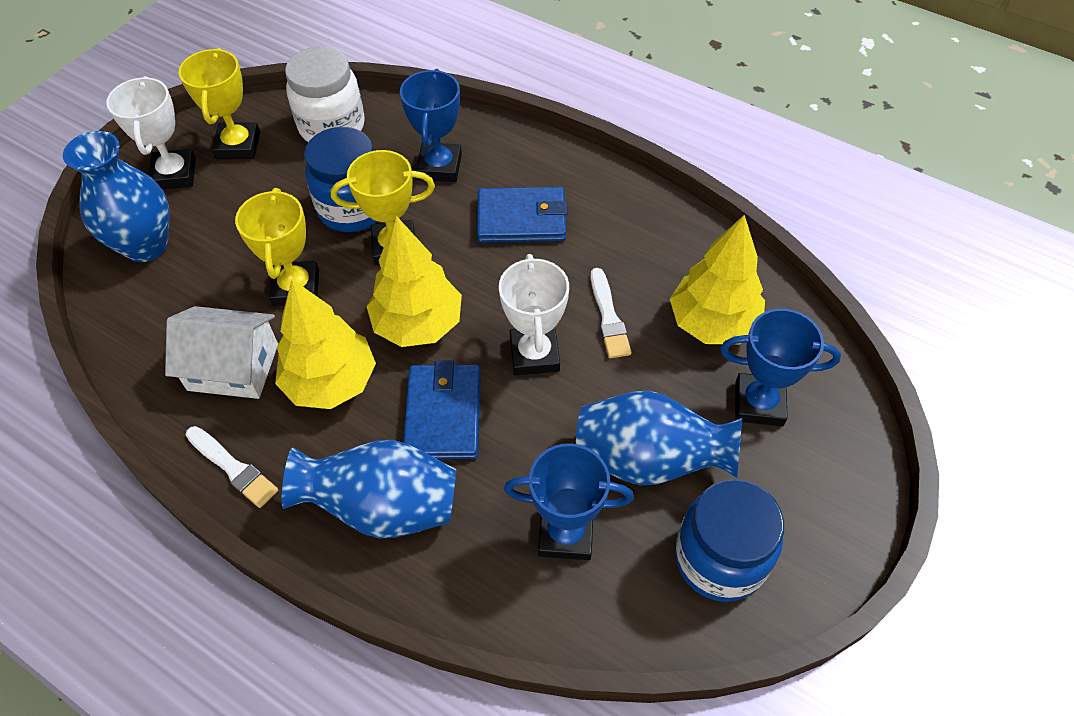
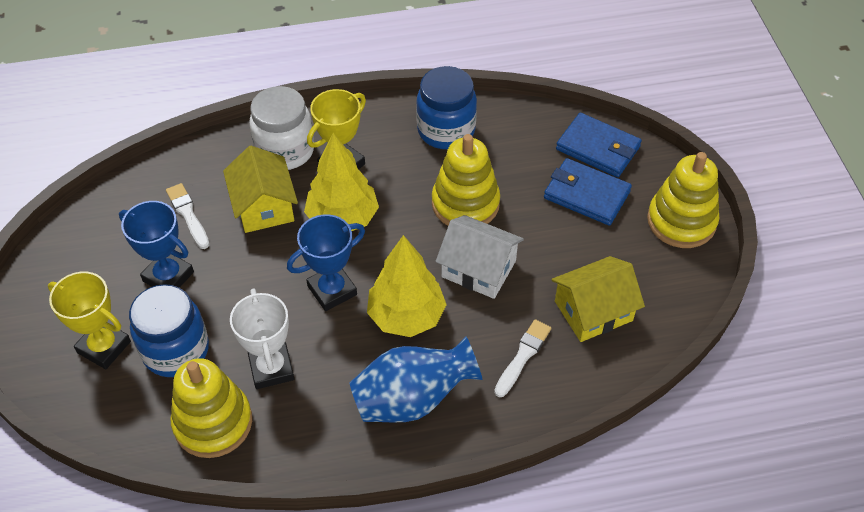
blue trophy: 3 -> 2
blue vase: 3 -> 1
white trophy: 2 -> 1
yellow house: 0 -> 2
yellow stacking toy: 0 -> 3
yellow tree: 3 -> 2
yellow trophy: 3 -> 2

